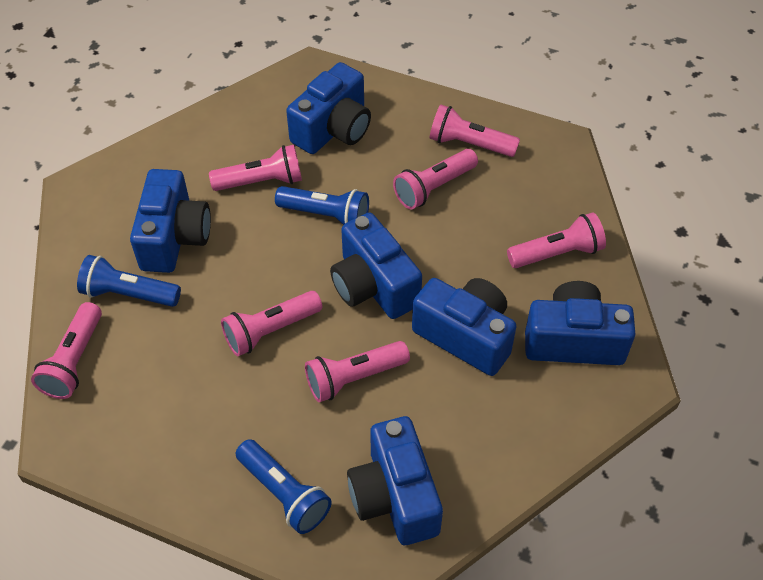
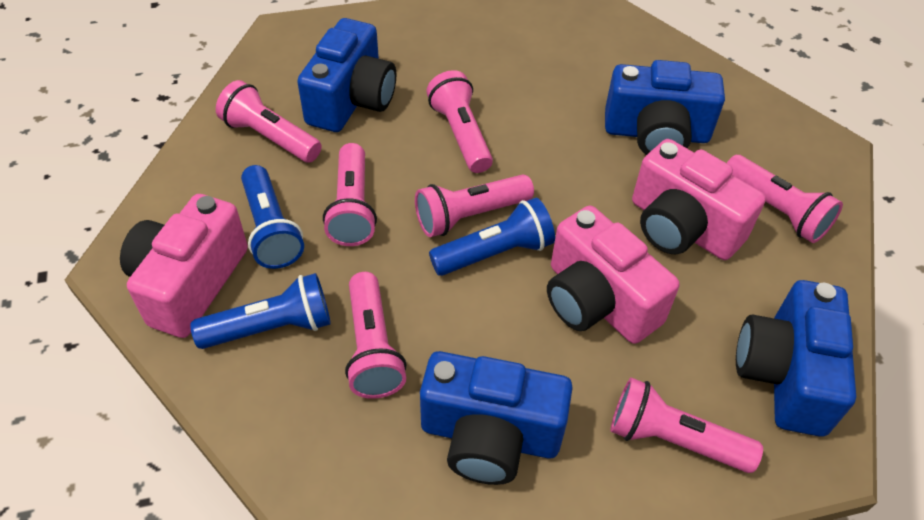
blue camera: 6 -> 4
pink camera: 0 -> 3

